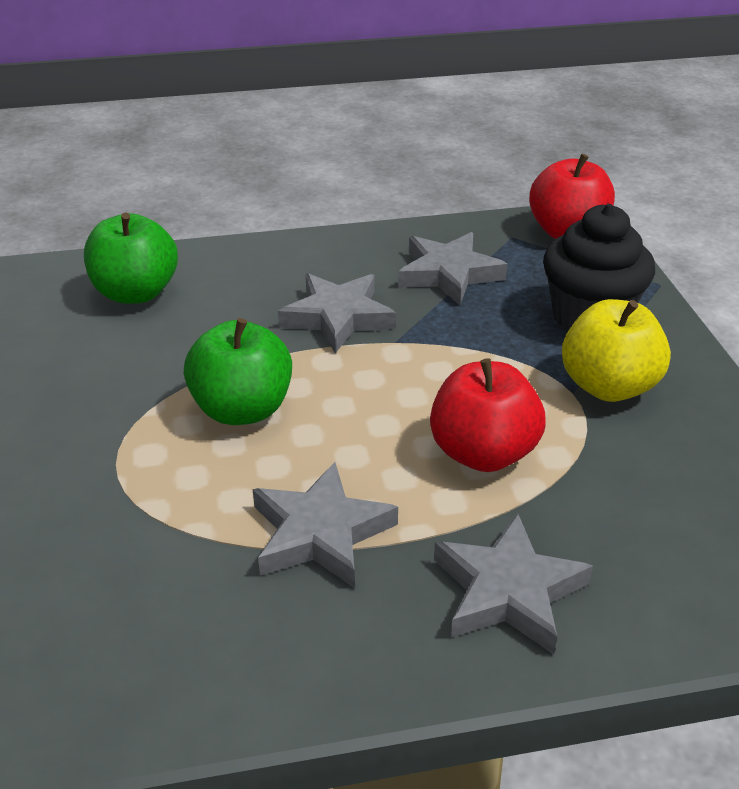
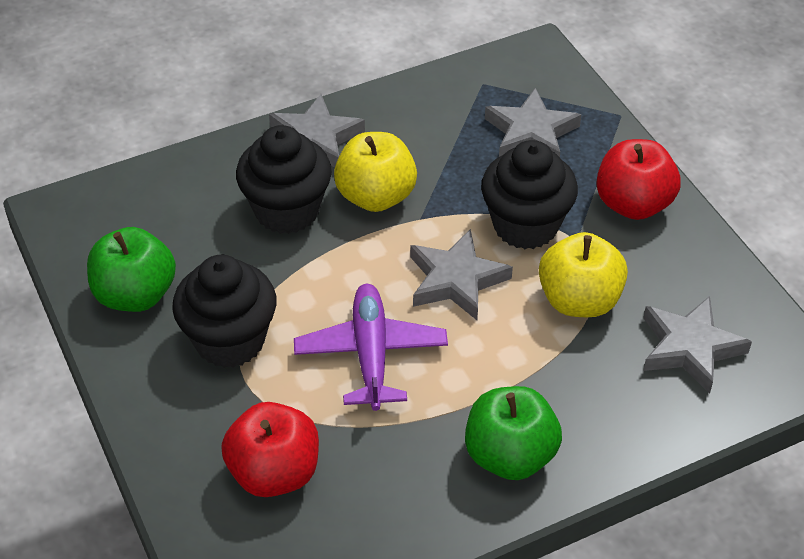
black cupcake: 1 -> 3
purple plane: 0 -> 1
yellow apple: 1 -> 2

